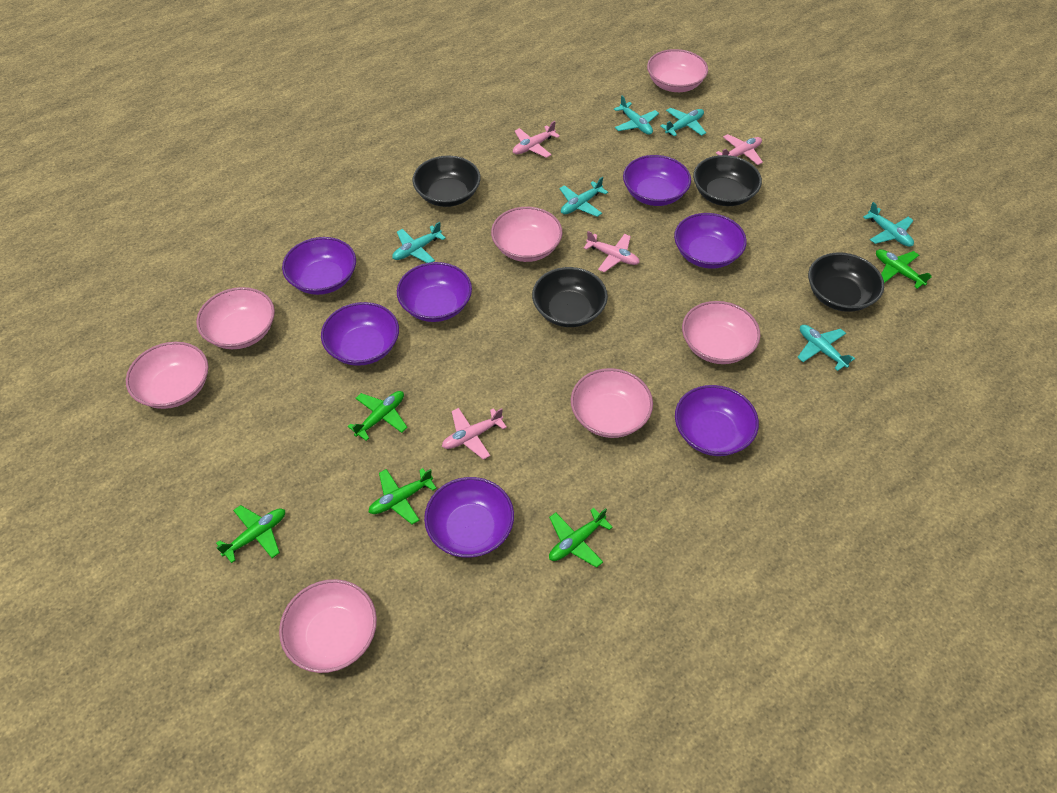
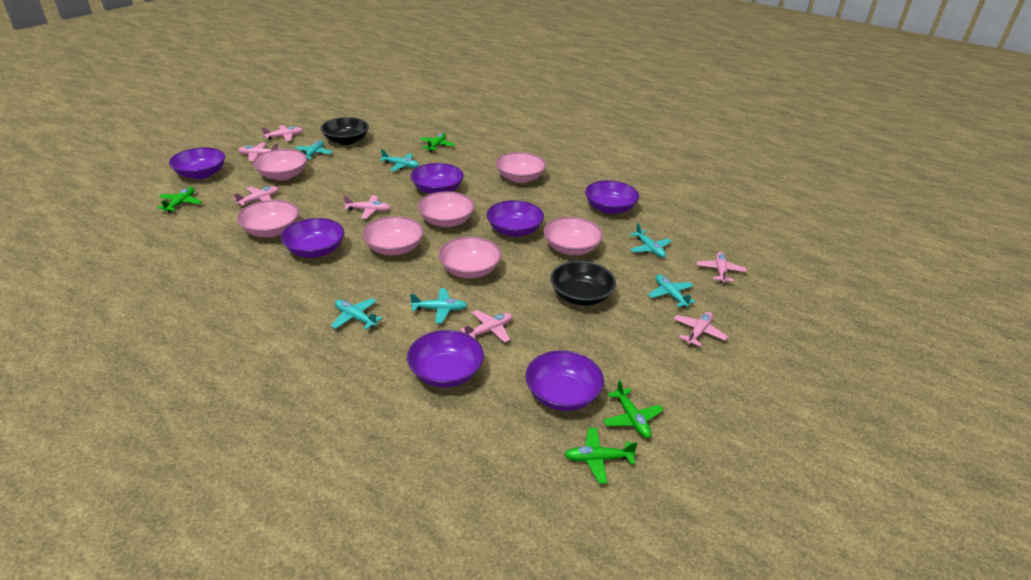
black bowl: 4 -> 2
green plane: 5 -> 4
pink plane: 4 -> 7

